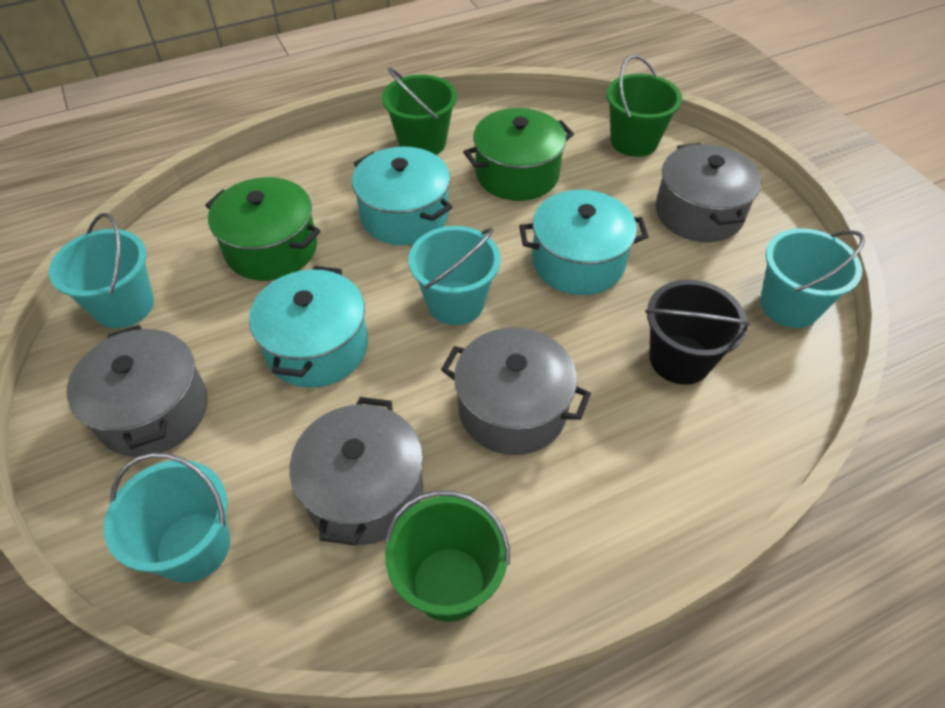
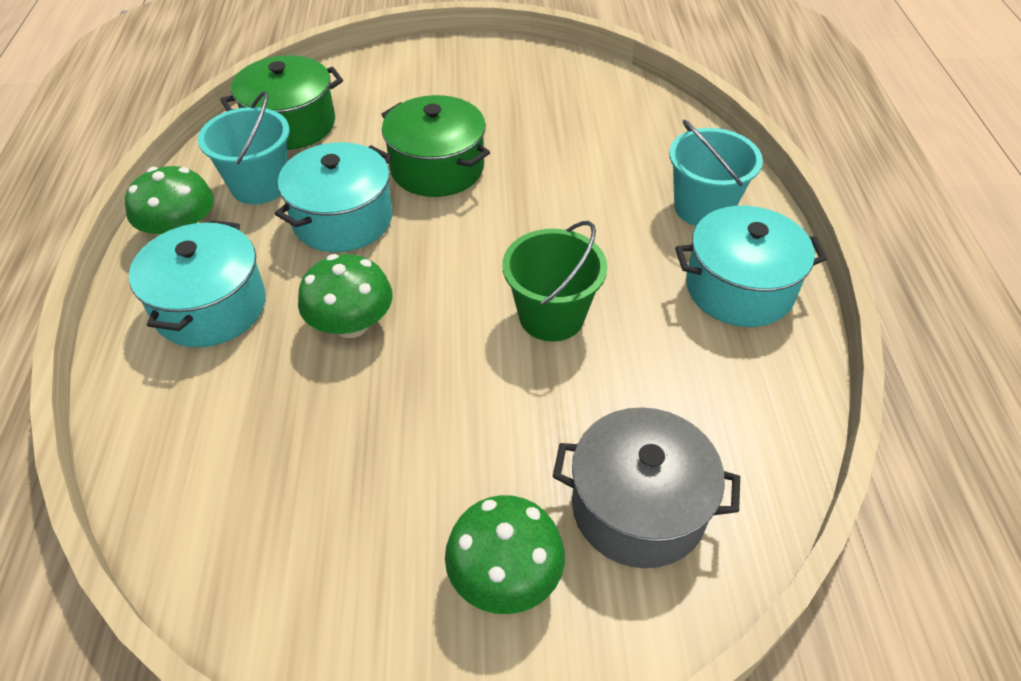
black bucket: 1 -> 0
green bucket: 3 -> 1
green mushroom: 0 -> 3
grey pot: 4 -> 1
turquoise bucket: 4 -> 2

